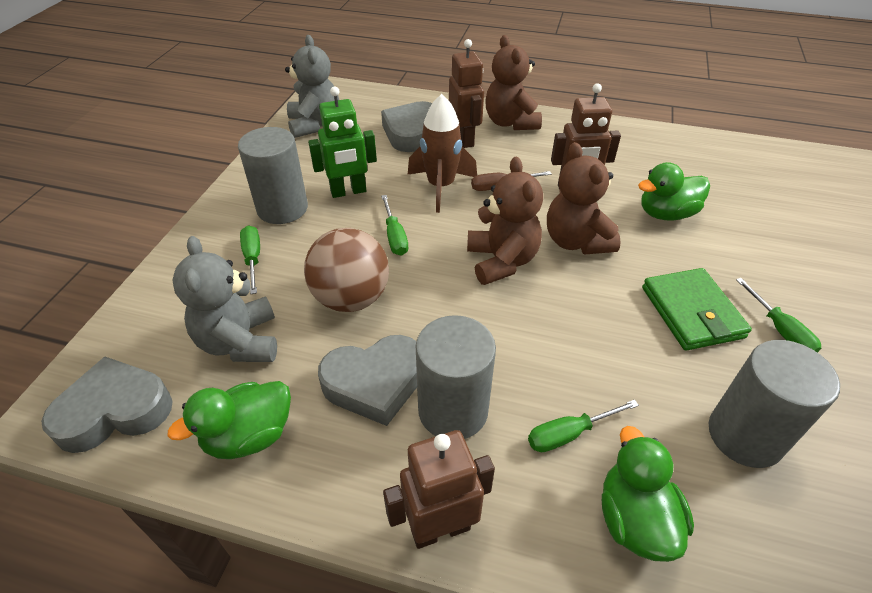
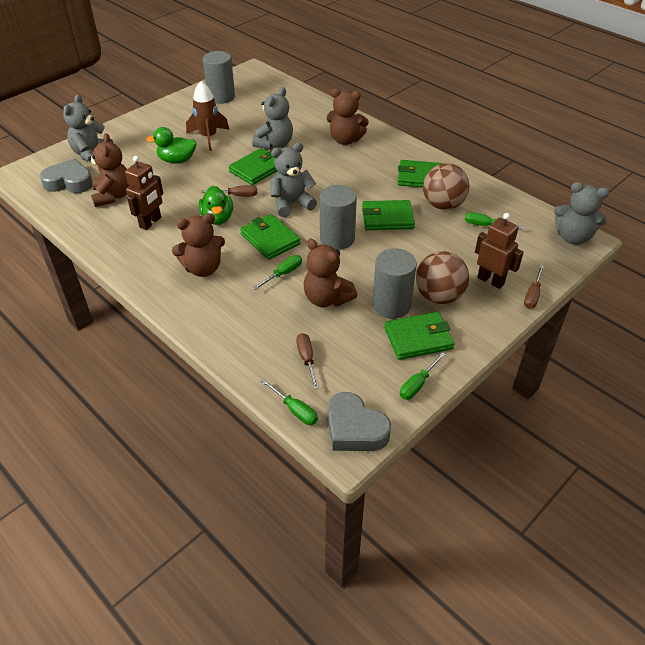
brown ball: 1 -> 2
brown robot: 3 -> 2
brown screwdriver: 1 -> 3
brown teddy bear: 3 -> 4
green duck: 3 -> 2
green robot: 1 -> 0
green wallet: 1 -> 5
grey heart: 3 -> 2
grey teddy bear: 2 -> 4

